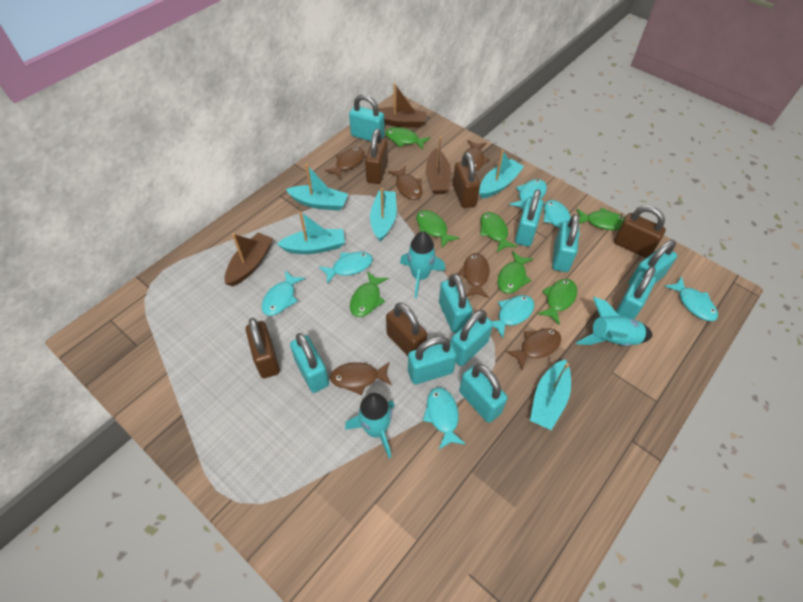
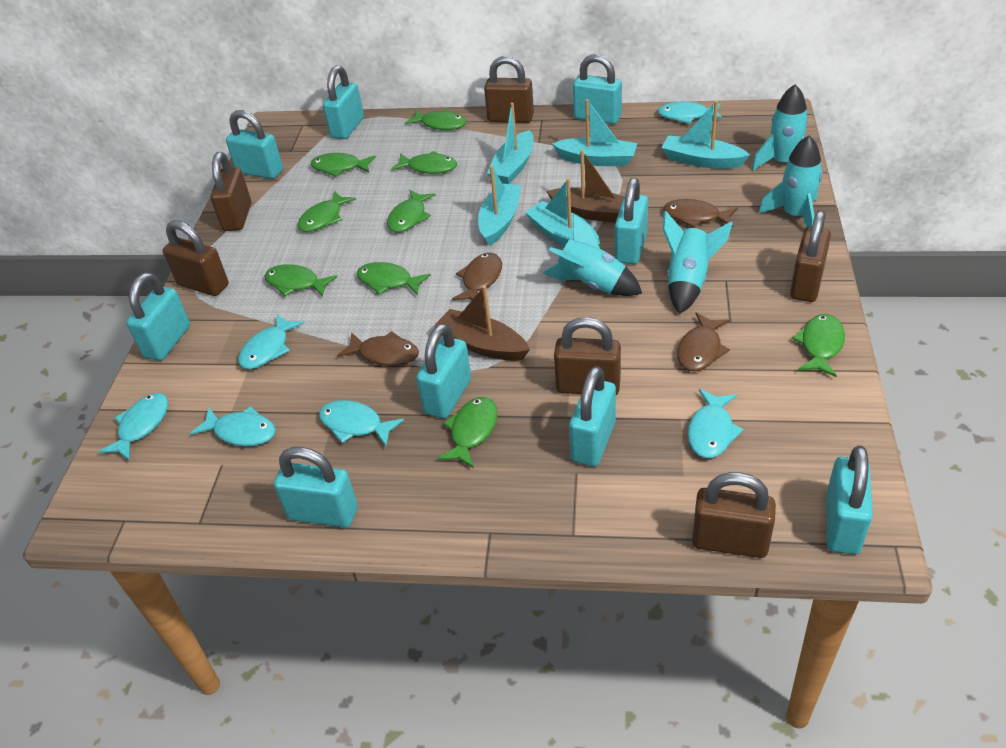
brown boat: 3 -> 2
brown fish: 6 -> 4
brown padlock: 5 -> 6
green fish: 7 -> 9
turquoise fish: 7 -> 6
turquoise padlock: 10 -> 9
turquoise rocket: 3 -> 4

